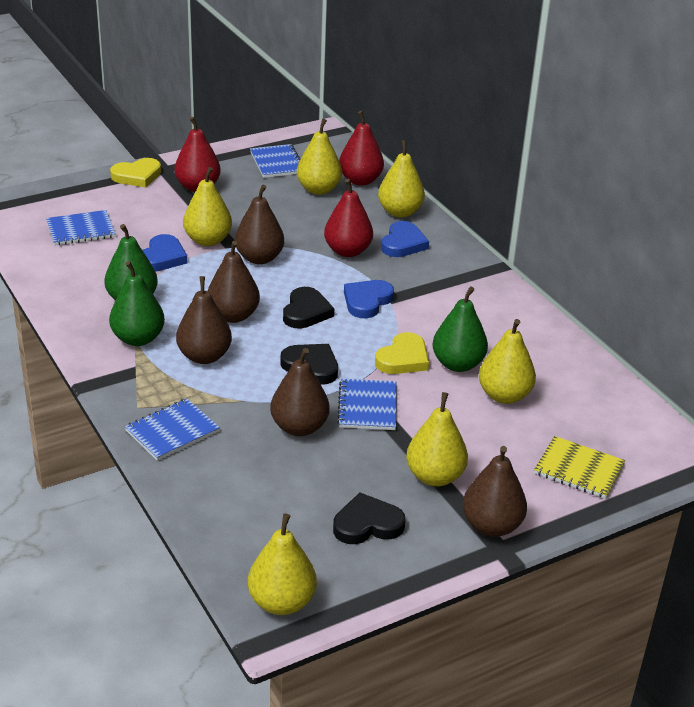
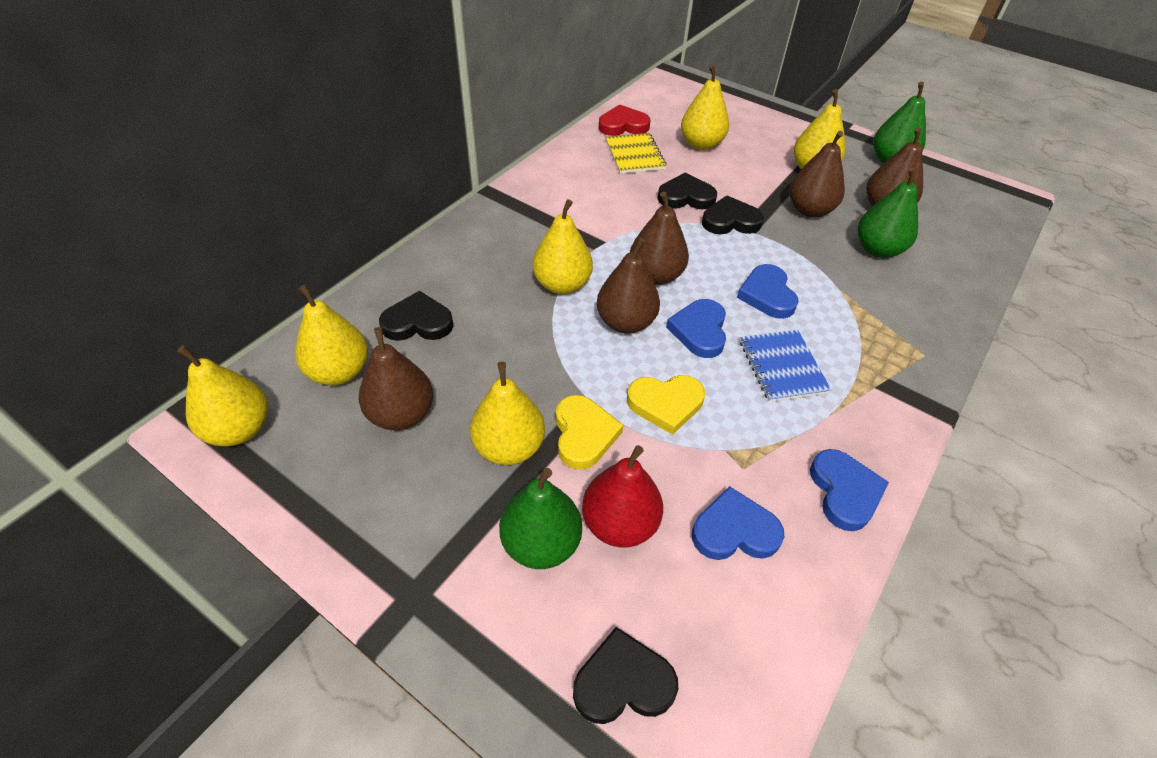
black heart: 3 -> 4
blue heart: 3 -> 4
blue notebook: 4 -> 1
red heart: 0 -> 1
red pear: 3 -> 1

